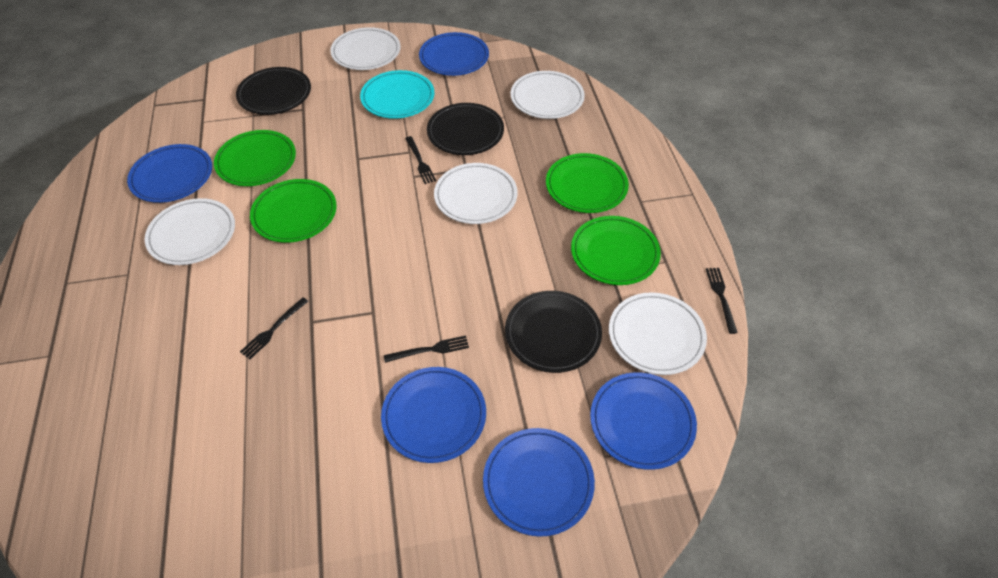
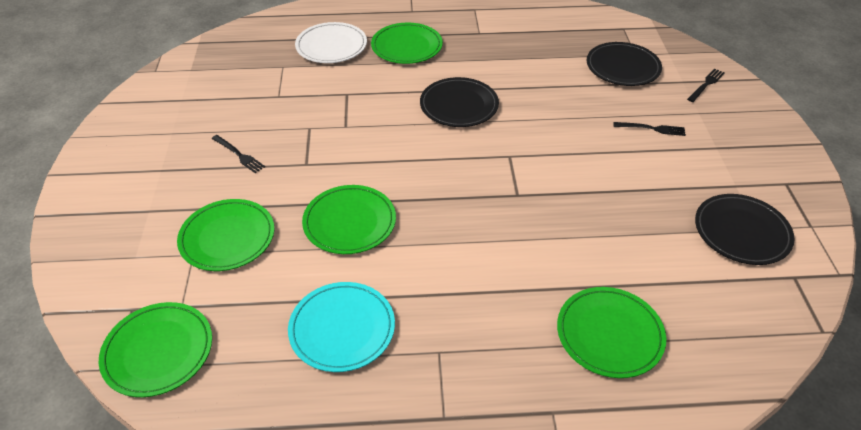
black fork: 4 -> 3
blue plate: 5 -> 0
green plate: 4 -> 5
white plate: 5 -> 1

